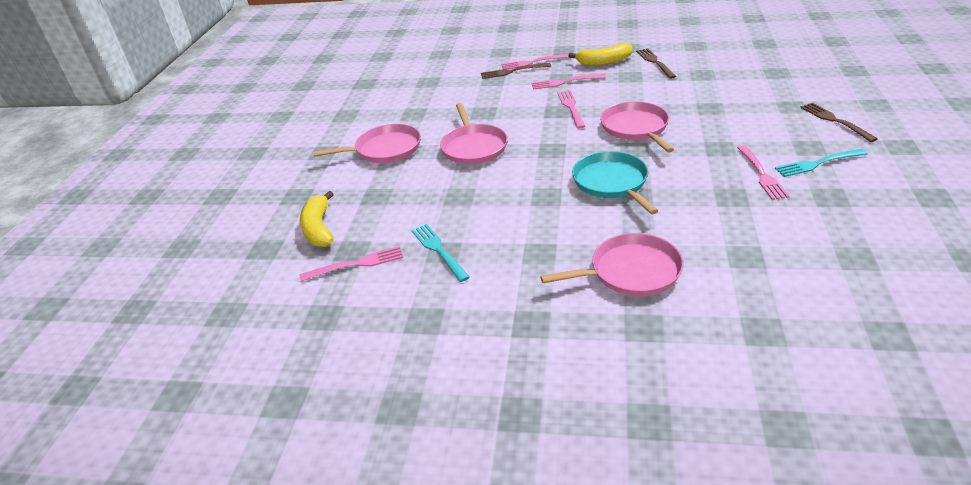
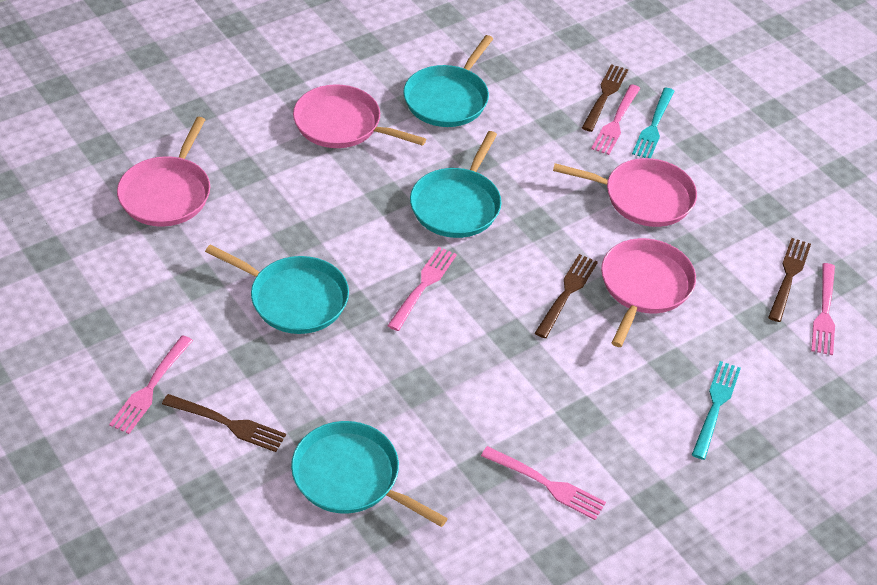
brown fork: 3 -> 4
turquoise pan: 1 -> 4
yellow banana: 2 -> 0

